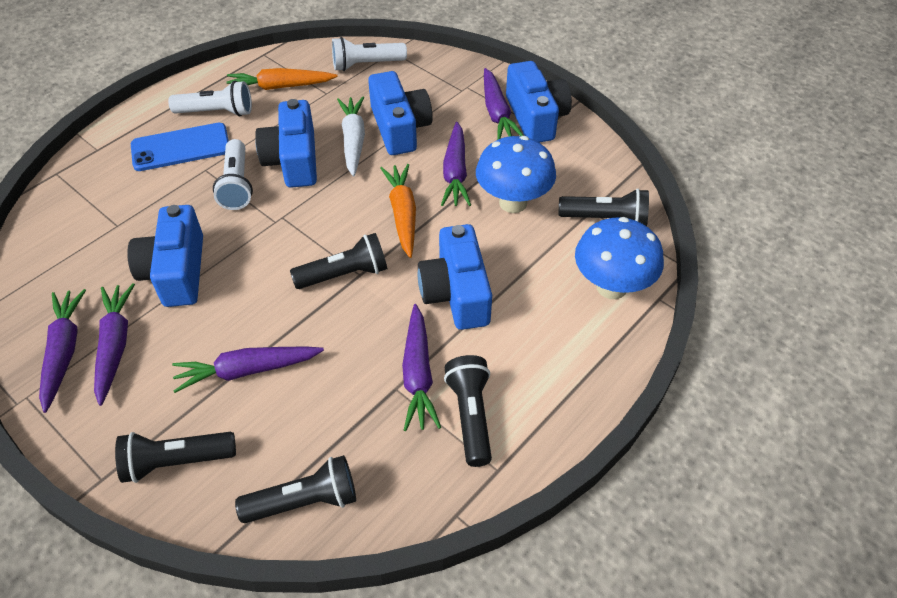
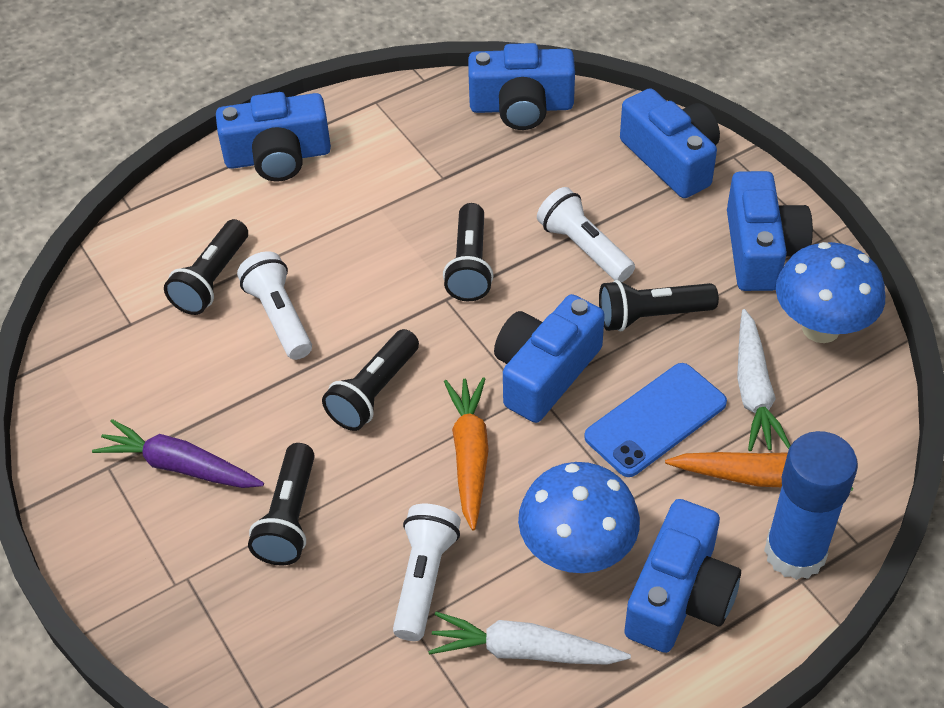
blue camera: 5 -> 6
blue glue stick: 0 -> 1
purple carrot: 6 -> 1
white carrot: 1 -> 2

